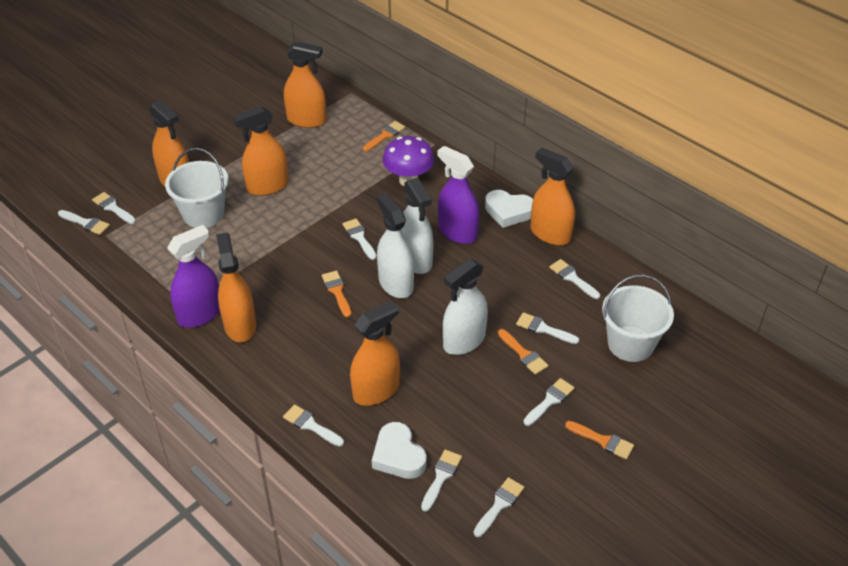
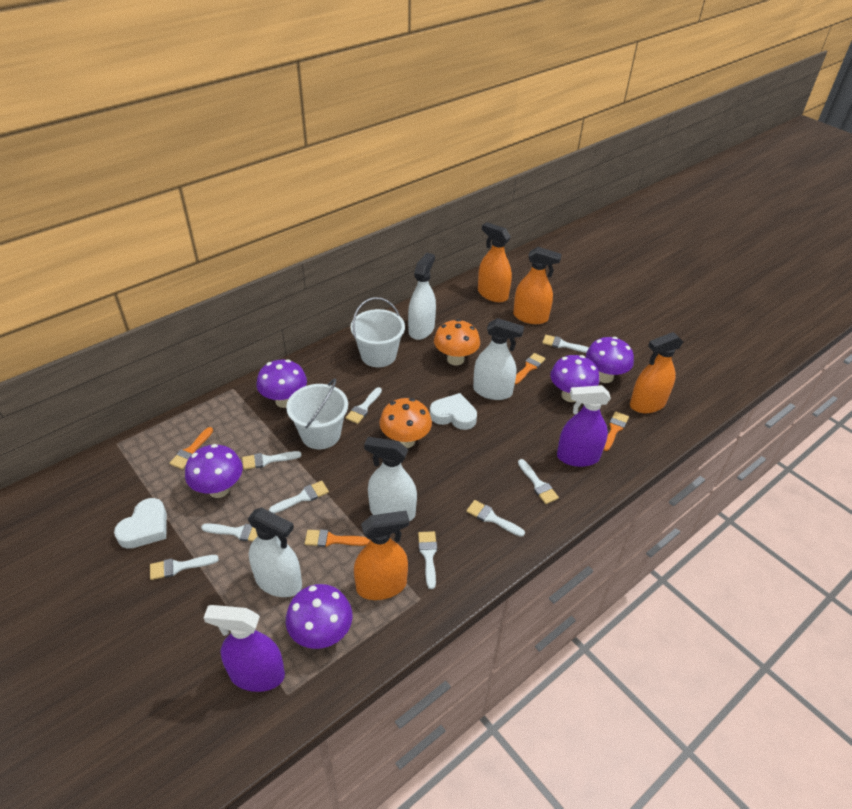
orange mushroom: 0 -> 2
orange spray bottle: 6 -> 4
purple mushroom: 1 -> 5
white spray bottle: 3 -> 4

